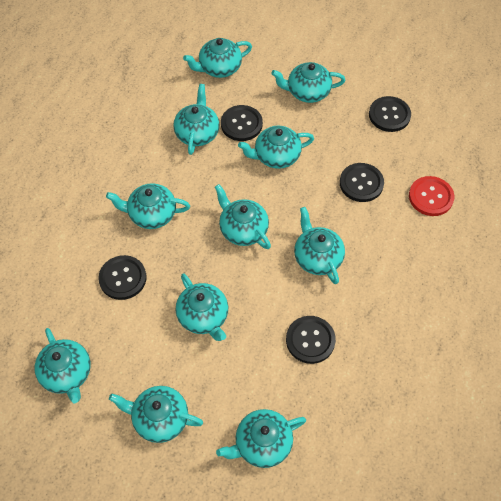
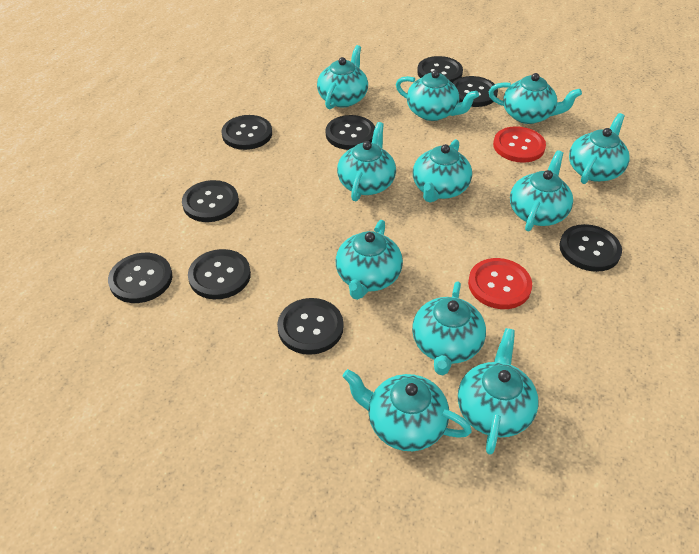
black button: 5 -> 9
red button: 1 -> 2

